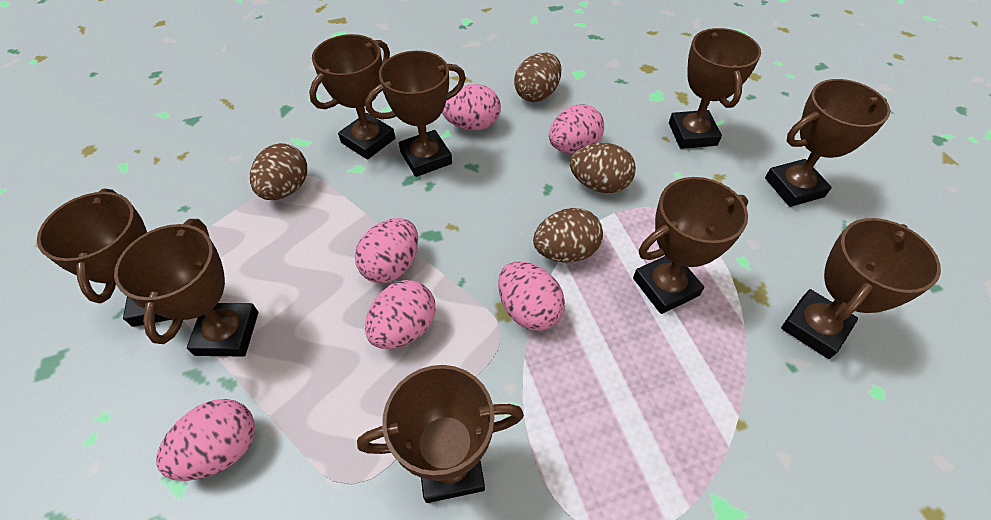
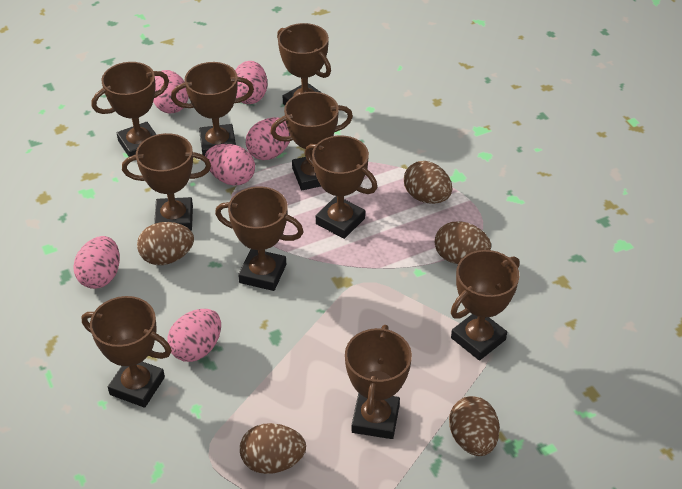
brown egg: 4 -> 5
brown trophy: 9 -> 10

